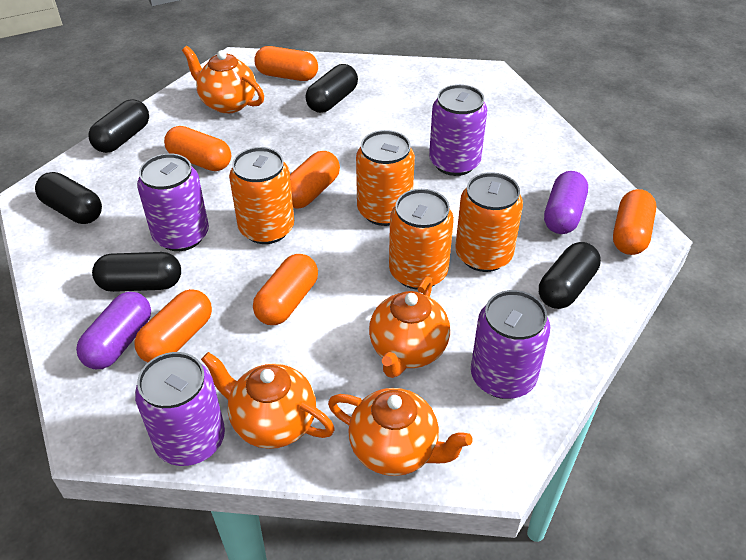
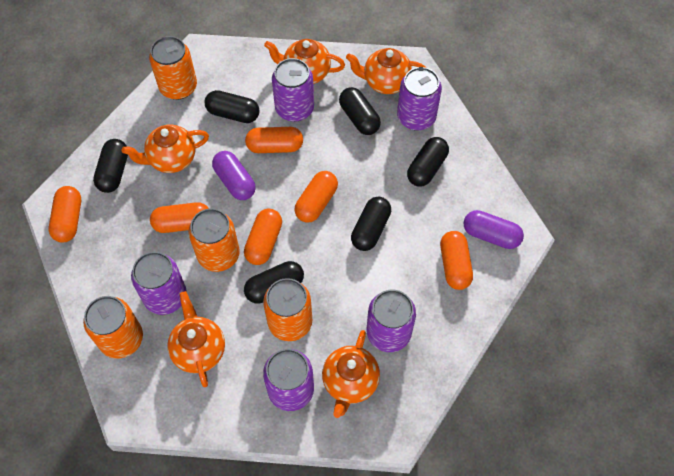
black capsule: 5 -> 6
orange teapot: 4 -> 5
purple can: 4 -> 5

